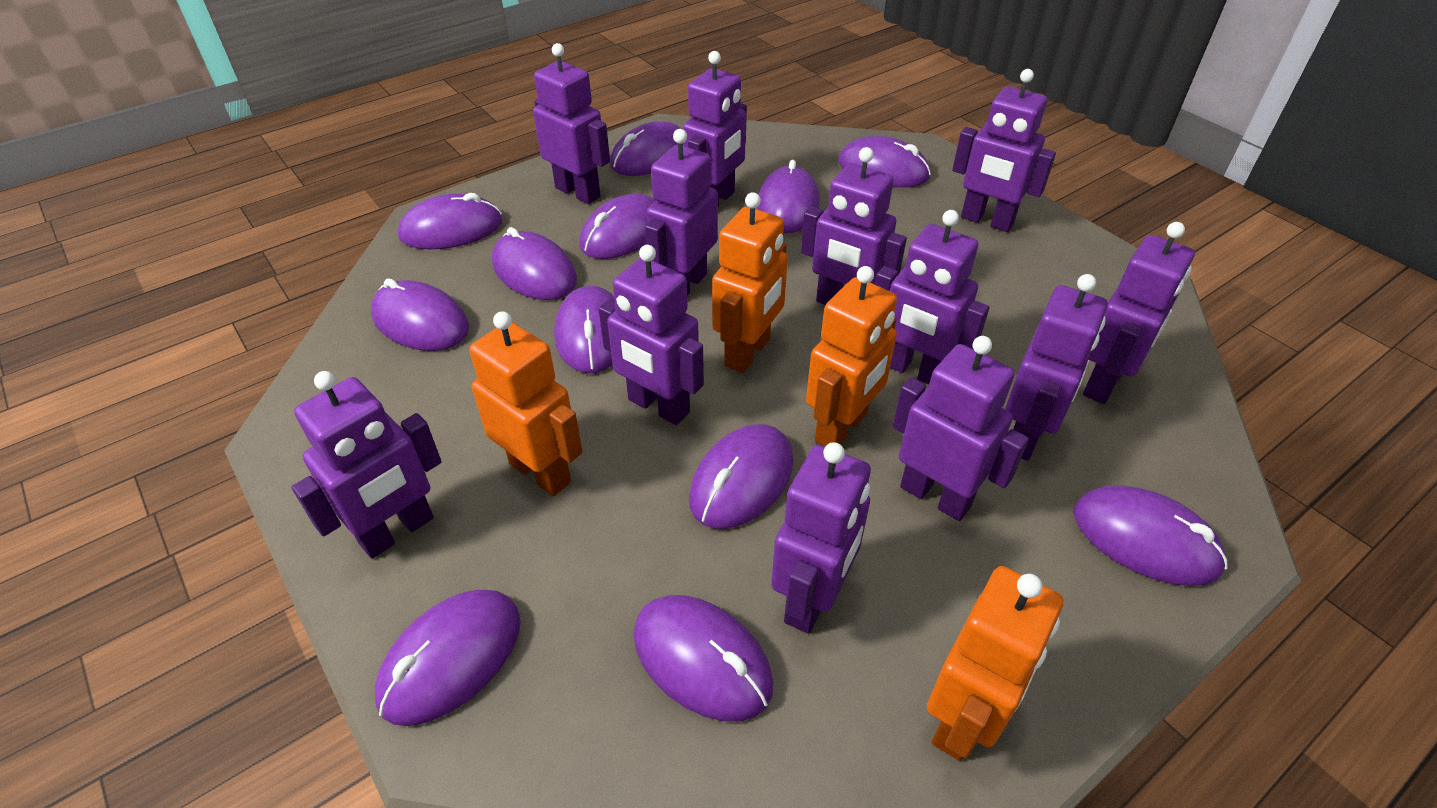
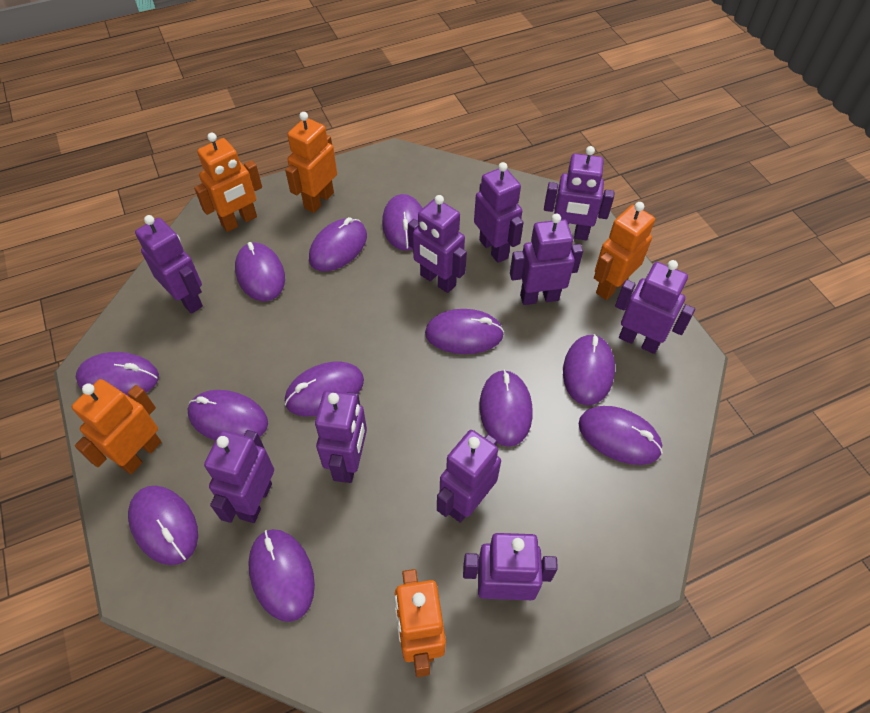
orange robot: 4 -> 5
purple robot: 12 -> 10

